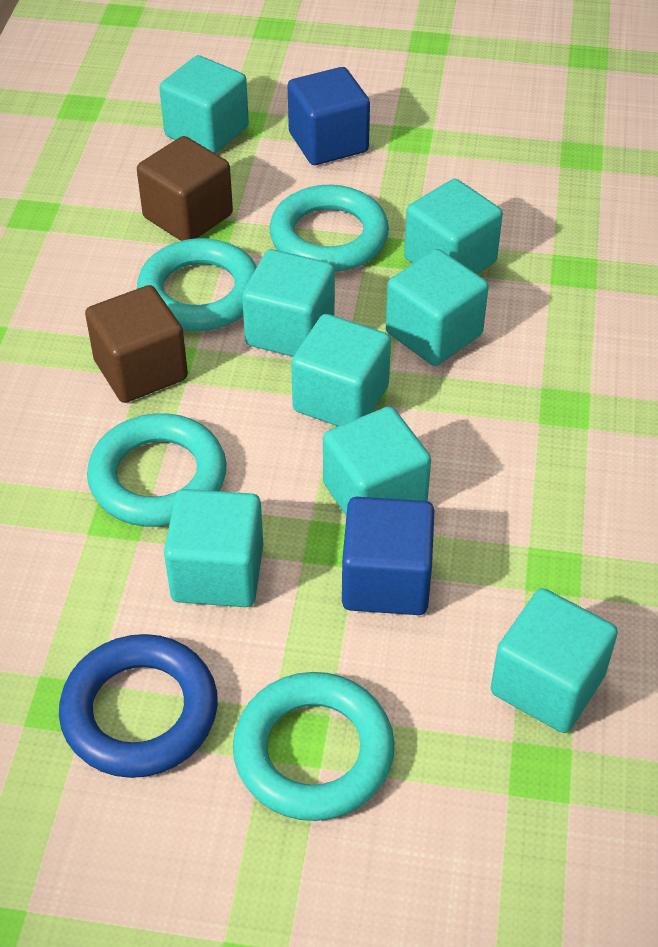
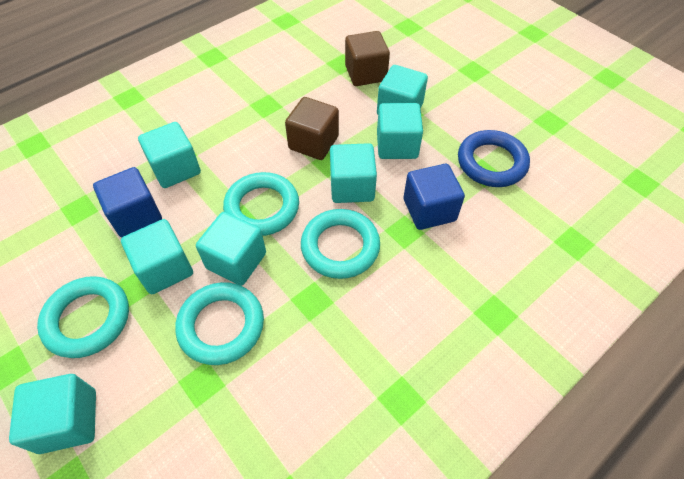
turquoise cube: 8 -> 7

